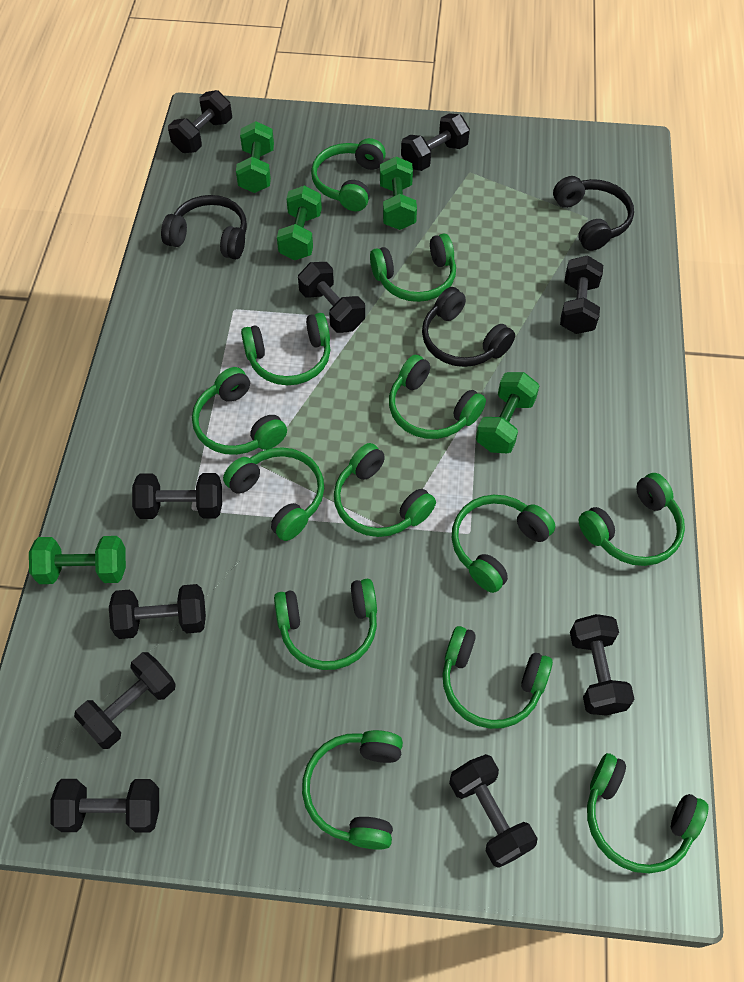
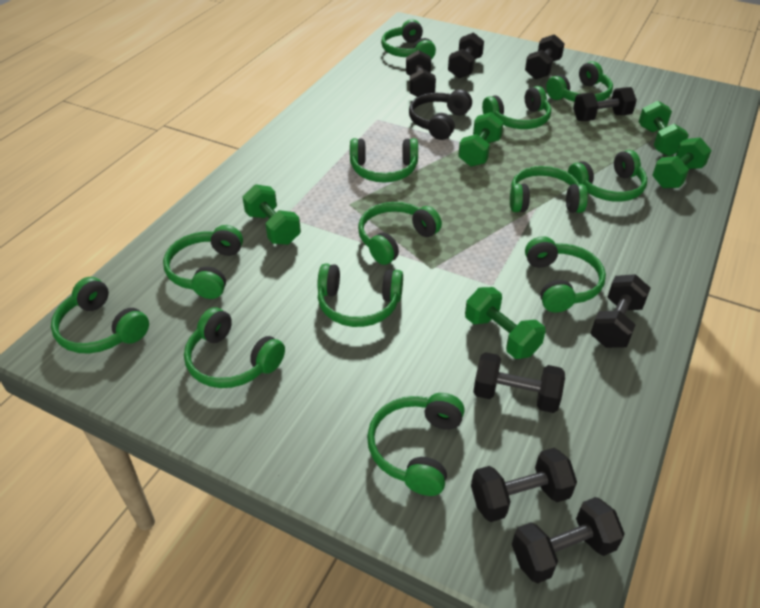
black dumbbell: 10 -> 8
black headphones: 3 -> 1

